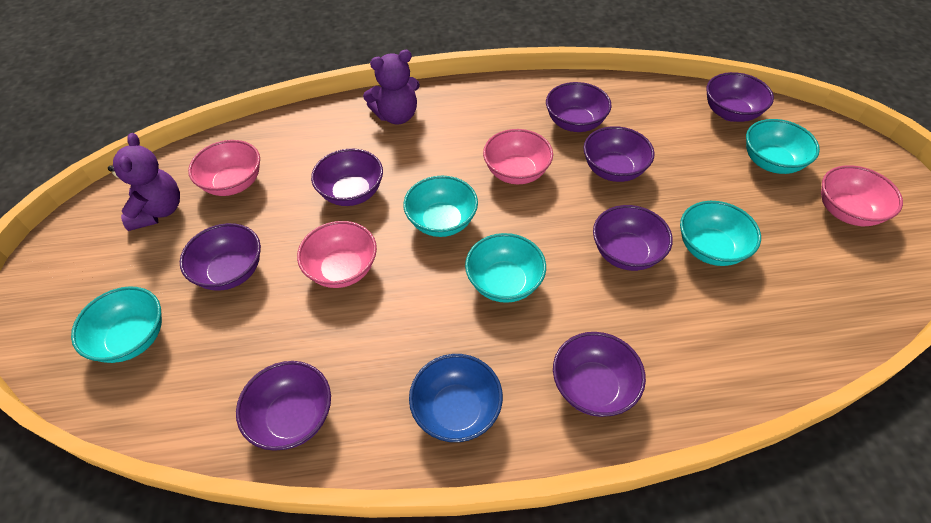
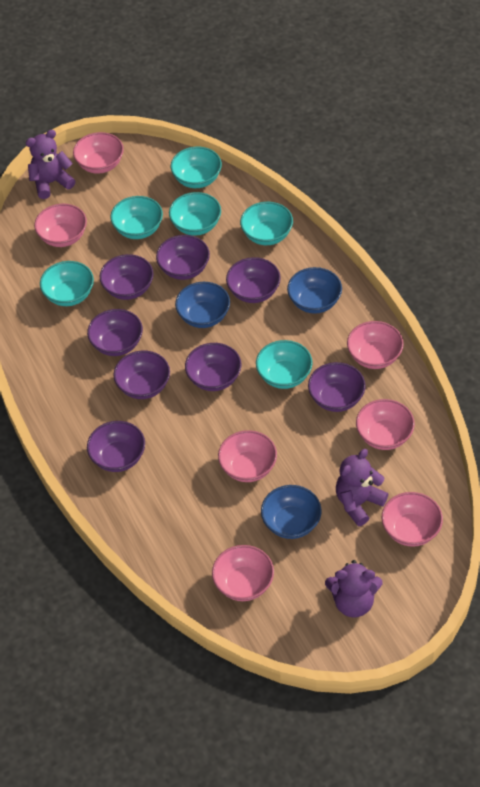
blue bowl: 1 -> 3
pink bowl: 4 -> 7
purple teddy bear: 2 -> 3
turquoise bowl: 5 -> 6

